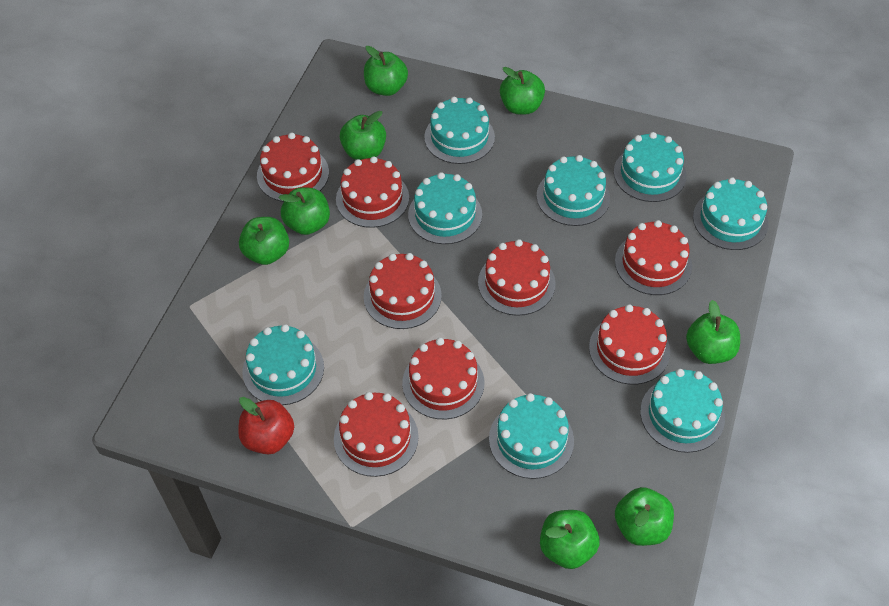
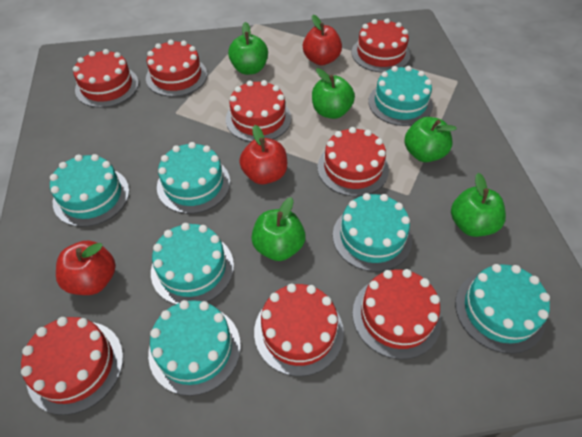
green apple: 8 -> 5
red apple: 1 -> 3
turquoise cake: 8 -> 7

